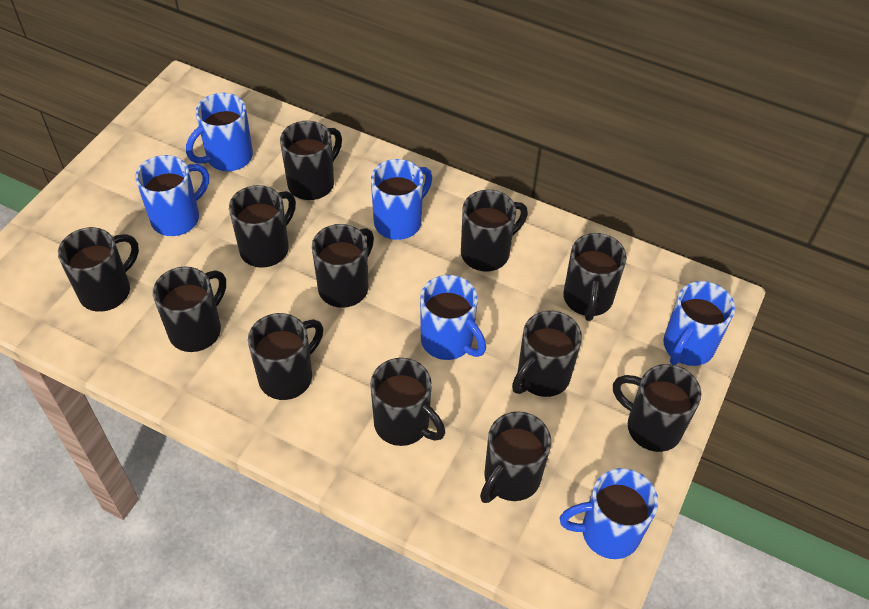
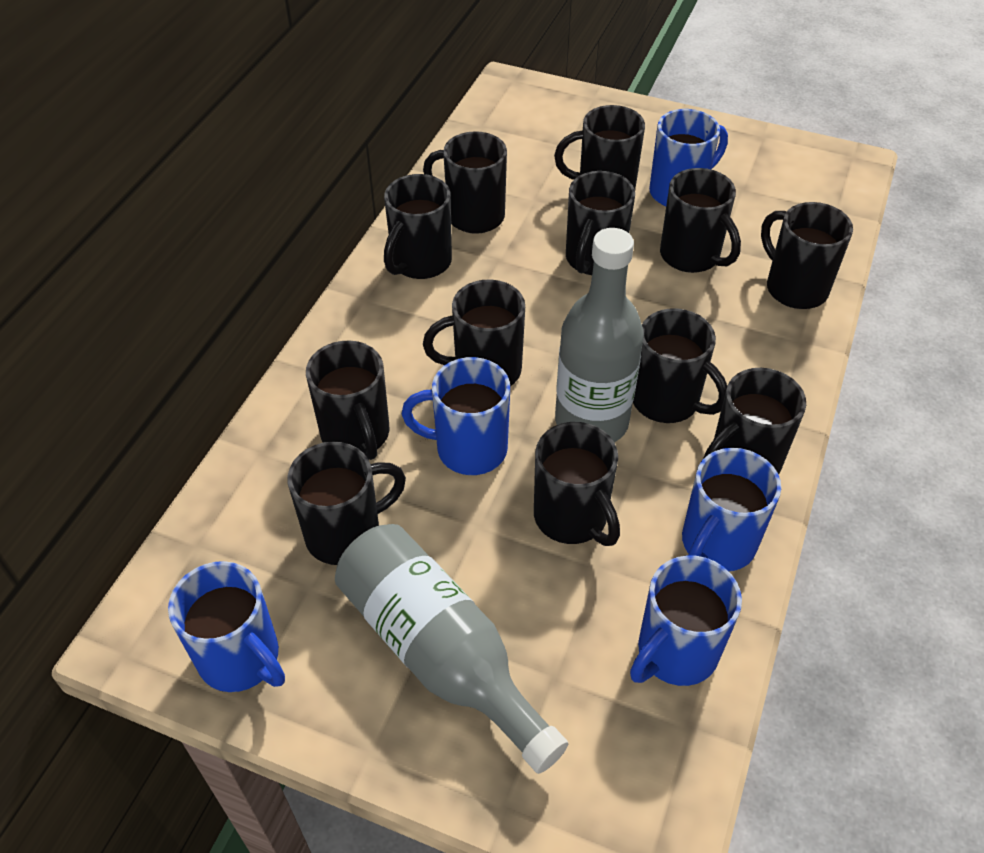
blue mug: 6 -> 5
grey bottle: 0 -> 2

